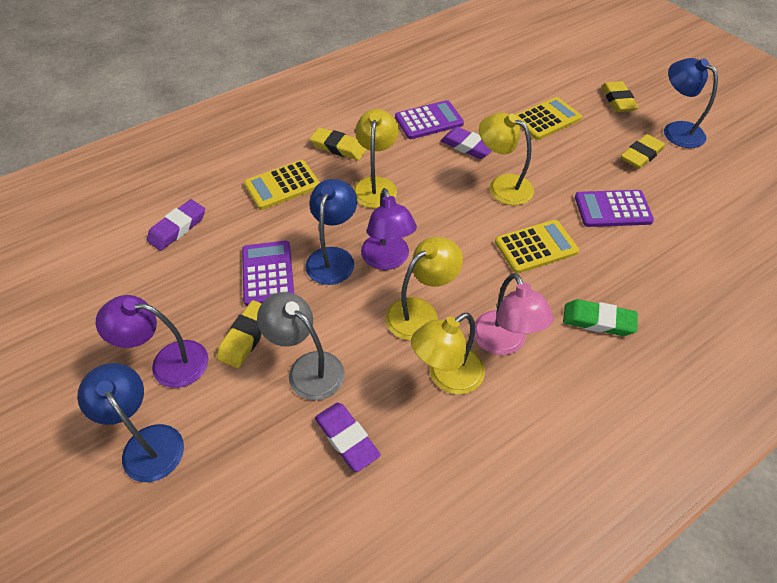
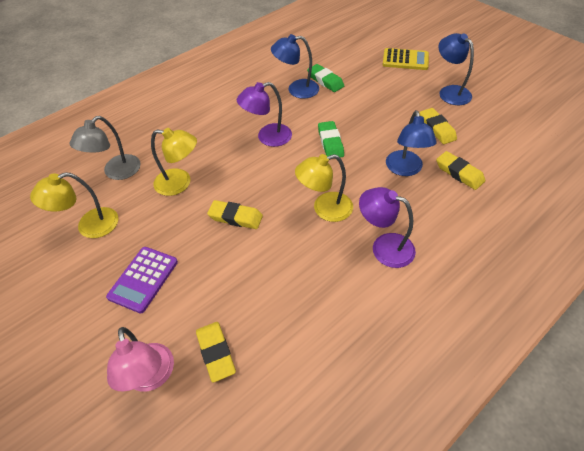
green eraser: 1 -> 2
purple calculator: 3 -> 1
purple eraser: 3 -> 0
yellow calculator: 3 -> 1
yellow lamp: 4 -> 3

